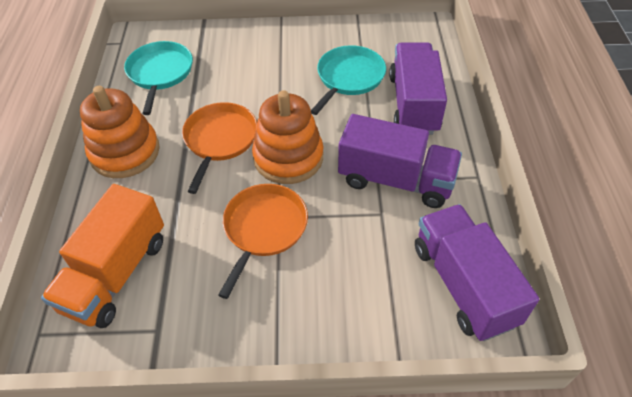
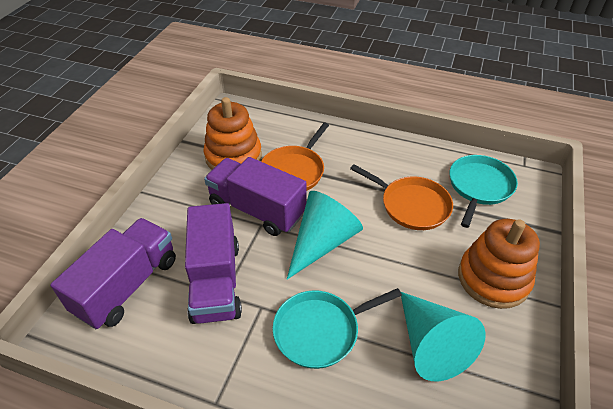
orange truck: 1 -> 0
turquoise cone: 0 -> 2

